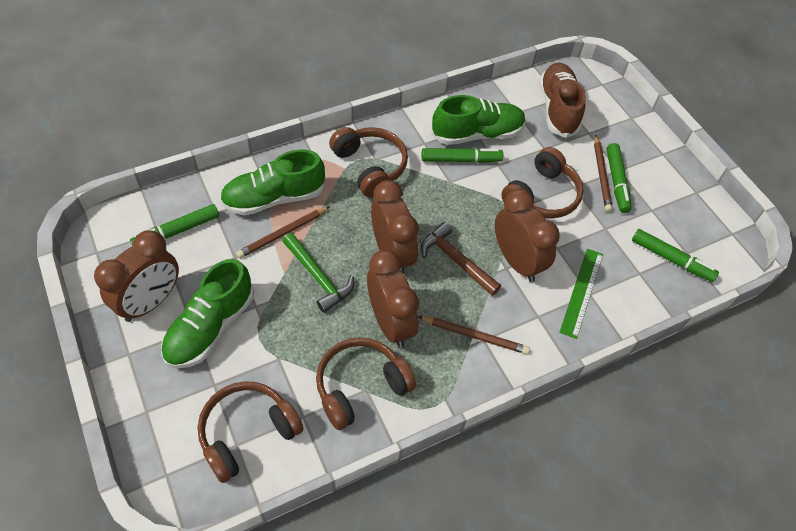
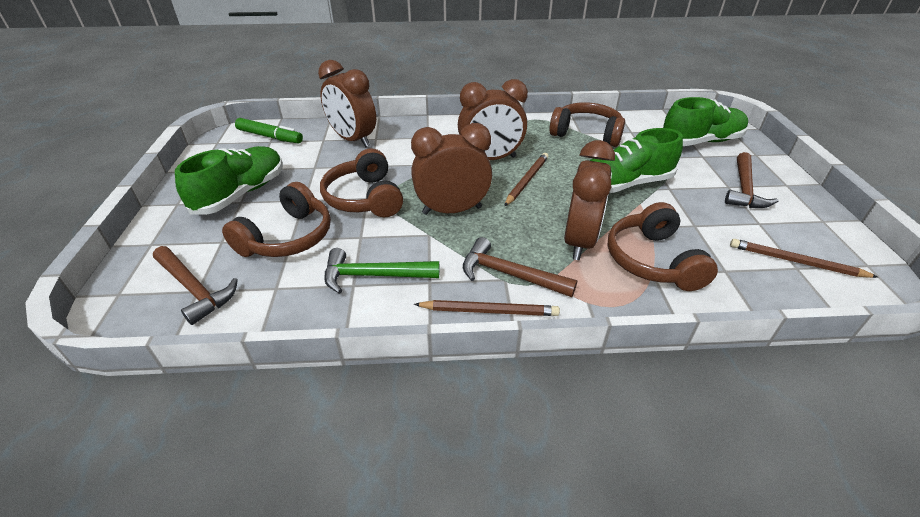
brown hammer: 1 -> 3
brown shoe: 1 -> 0
green marker: 4 -> 1
green ruler: 1 -> 0

